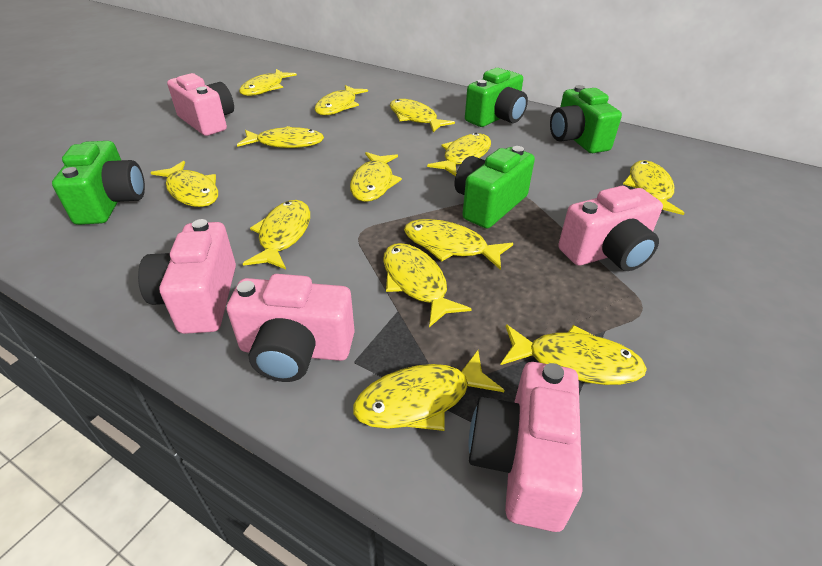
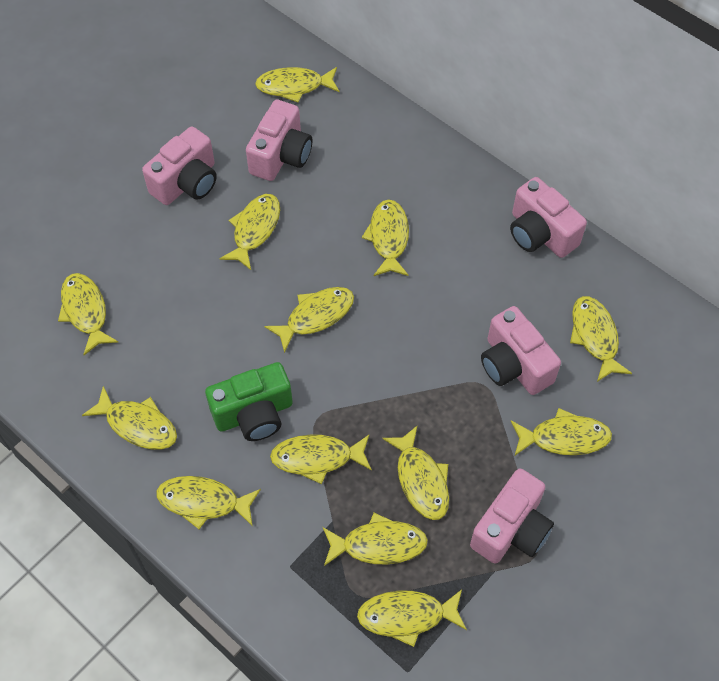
green camera: 4 -> 1

